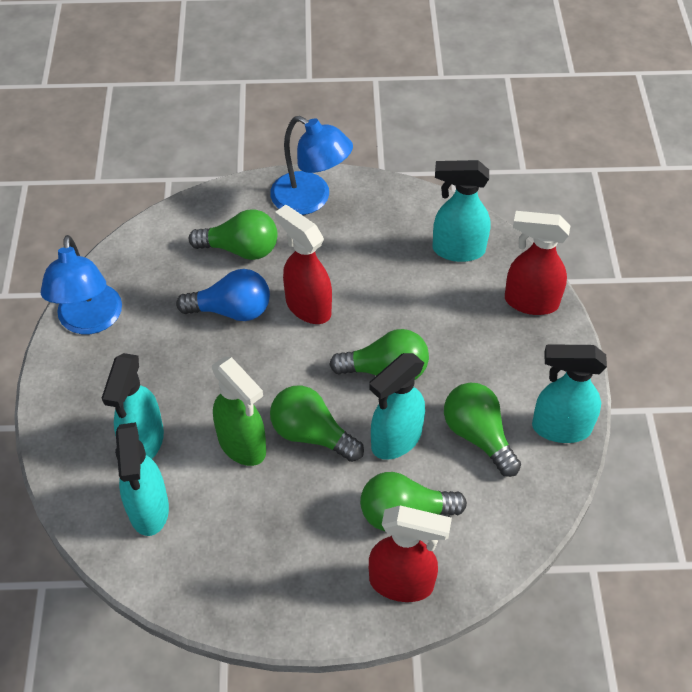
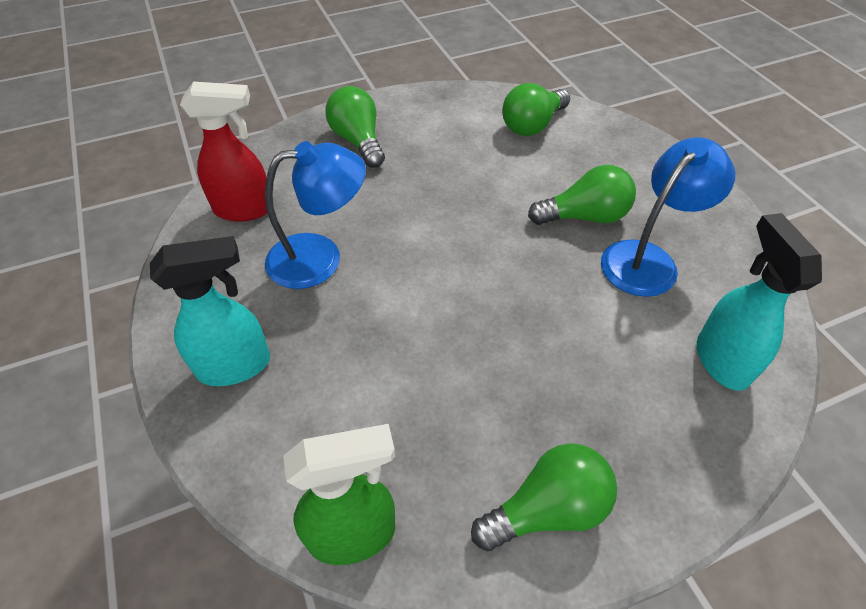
blue light bulb: 1 -> 0
green light bulb: 5 -> 4
red spray bottle: 3 -> 1
turquoise spray bottle: 5 -> 2

